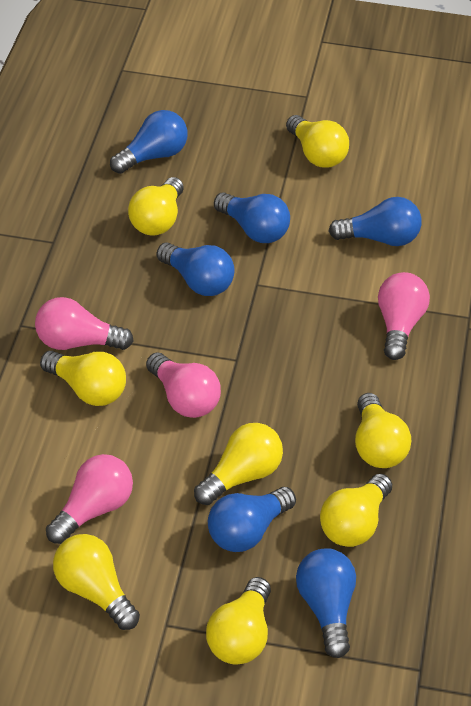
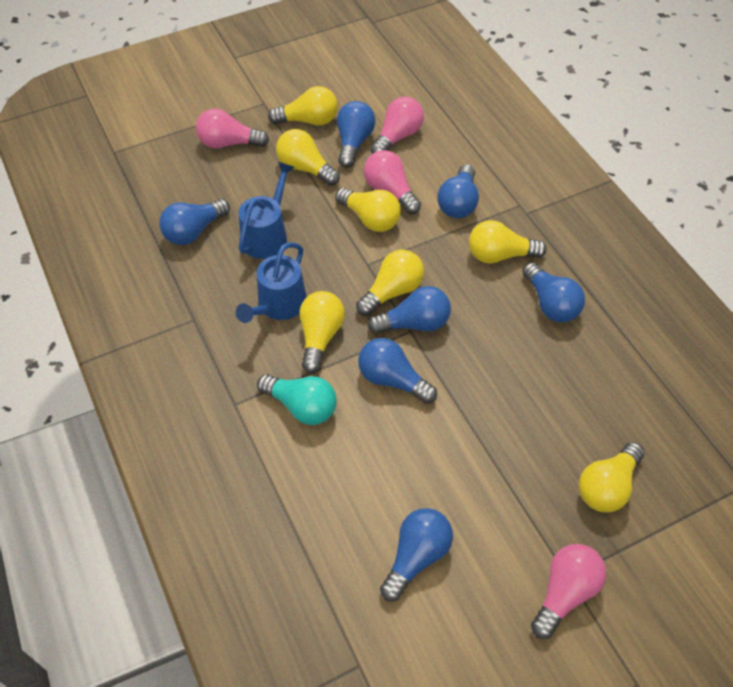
blue light bulb: 6 -> 7
blue watering can: 0 -> 2
turquoise light bulb: 0 -> 1
yellow light bulb: 8 -> 7

